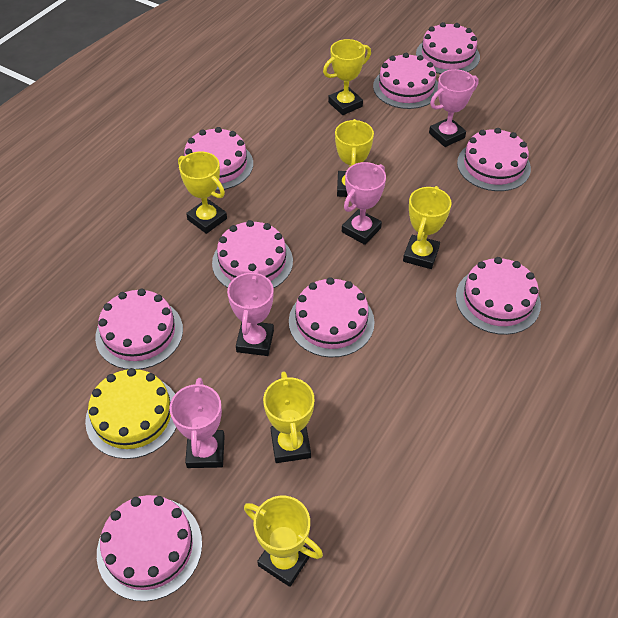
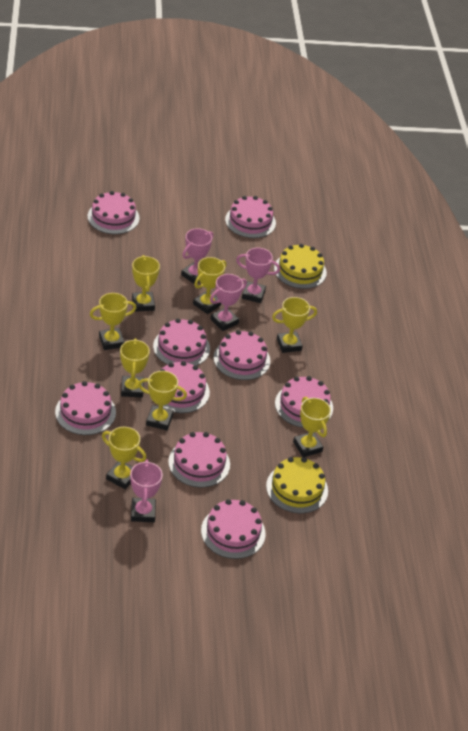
yellow cake: 1 -> 2
yellow trophy: 6 -> 8

